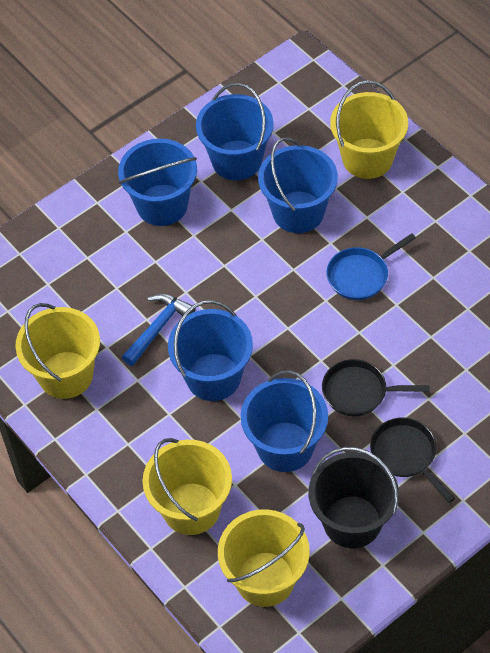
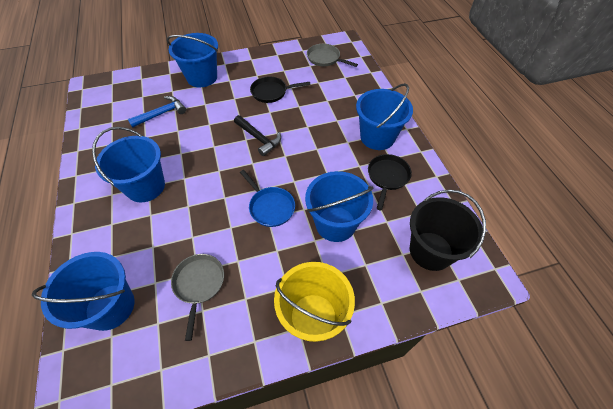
black hammer: 0 -> 1
grey pan: 0 -> 2
yellow bucket: 4 -> 1

